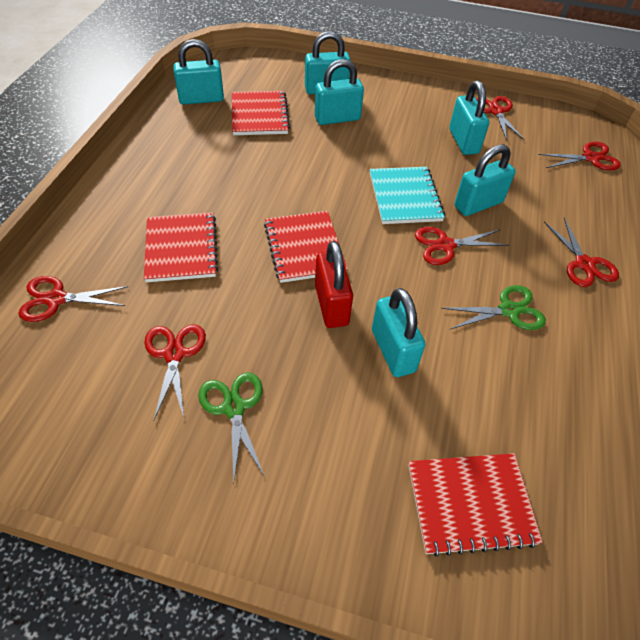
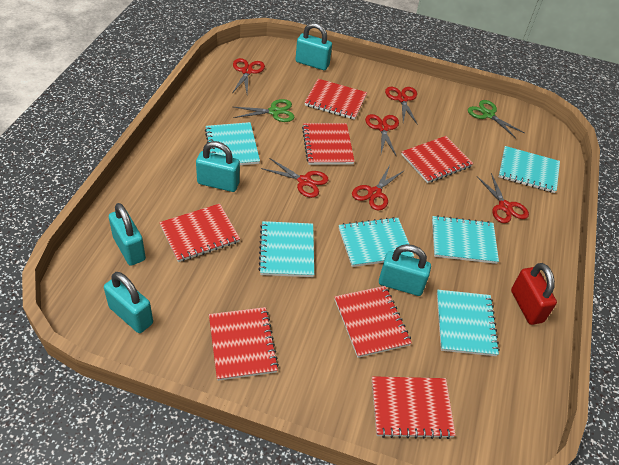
red notebook: 4 -> 7
turquoise notebook: 1 -> 6
turquoise padlock: 6 -> 5

